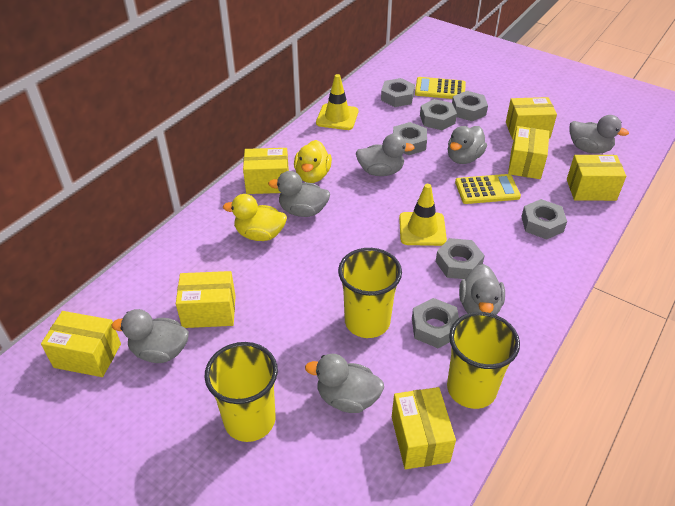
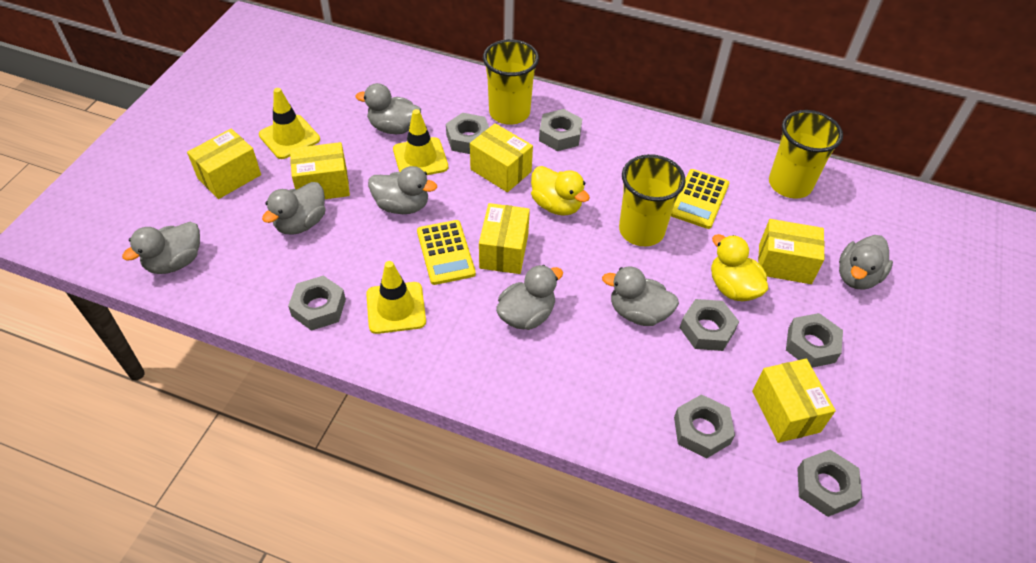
yellow box: 7 -> 6
yellow traffic cone: 2 -> 3

